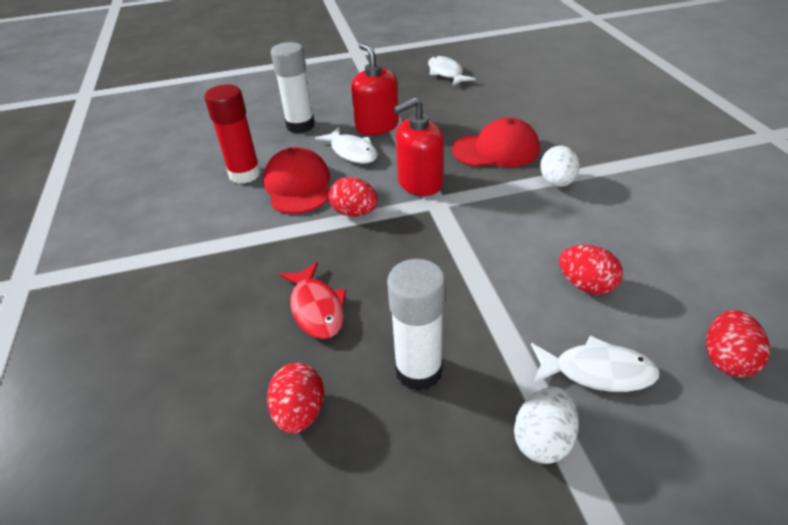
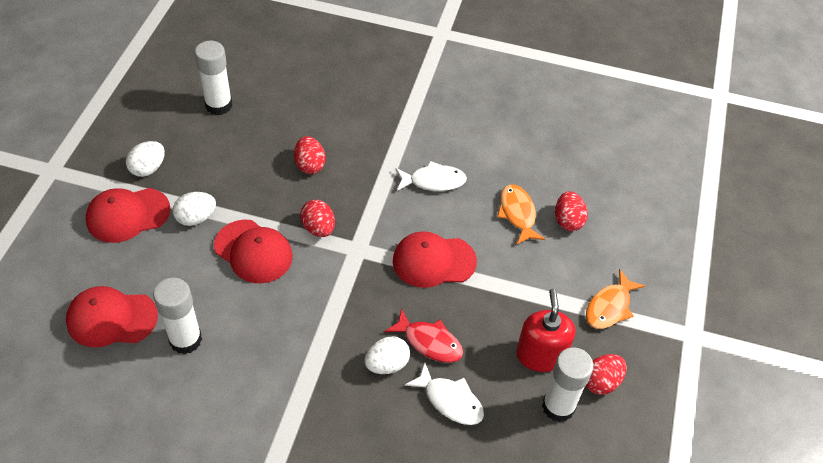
orange fish: 0 -> 2
red cap: 2 -> 4
red glue stick: 1 -> 0
red soap dispenser: 2 -> 1
white egg: 2 -> 3
white fish: 3 -> 2
white glue stick: 2 -> 3

